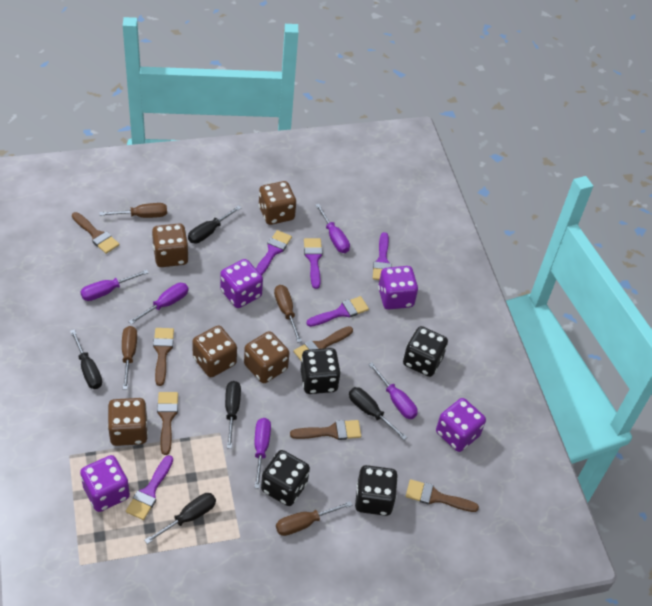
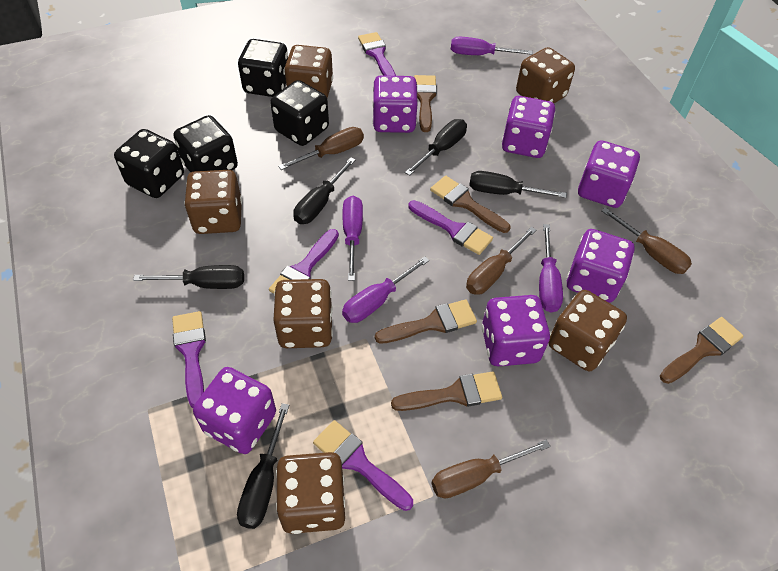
brown brush: 6 -> 5
brown dice: 5 -> 6
purple dice: 4 -> 6
purple screwdriver: 5 -> 4

